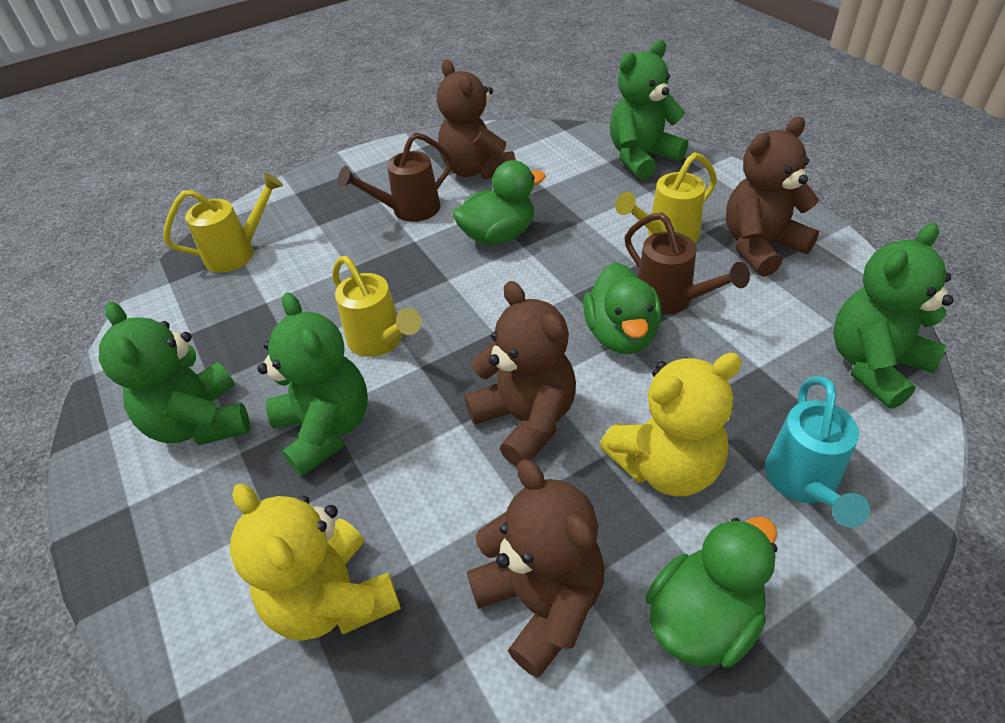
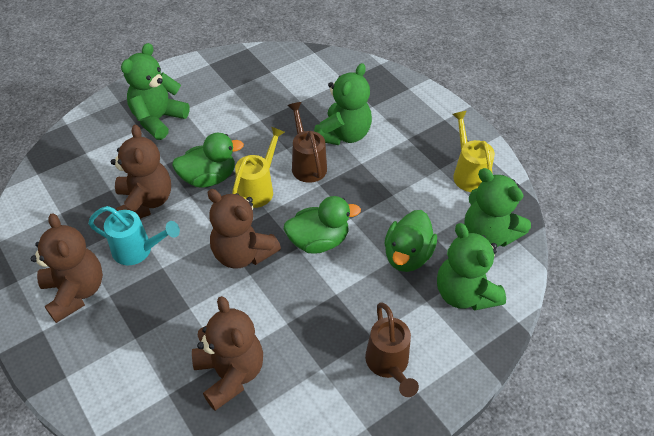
yellow teddy bear: 2 -> 0
yellow watering can: 3 -> 2

